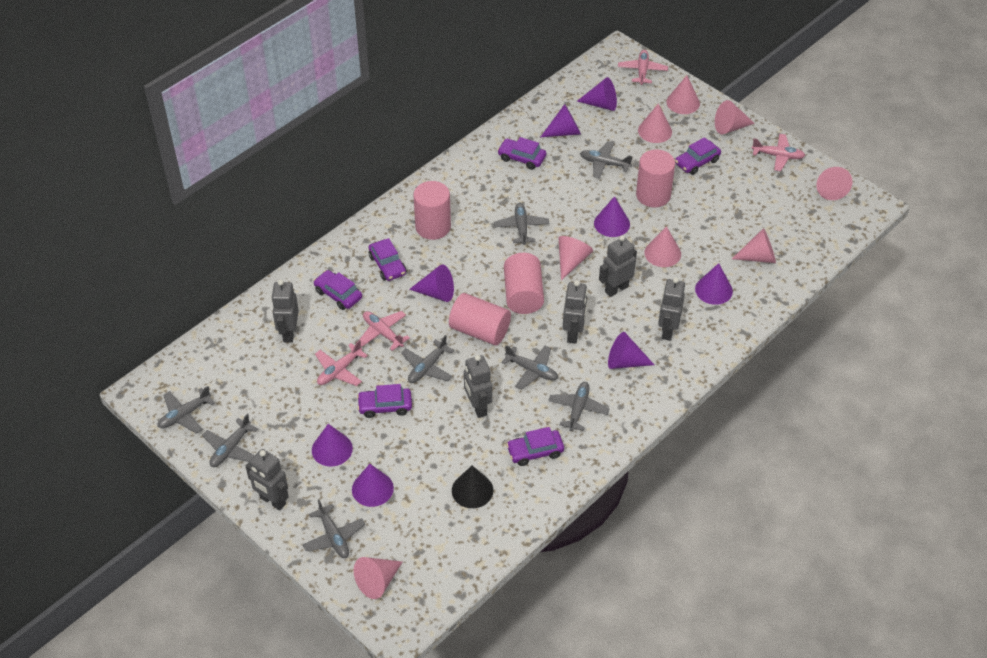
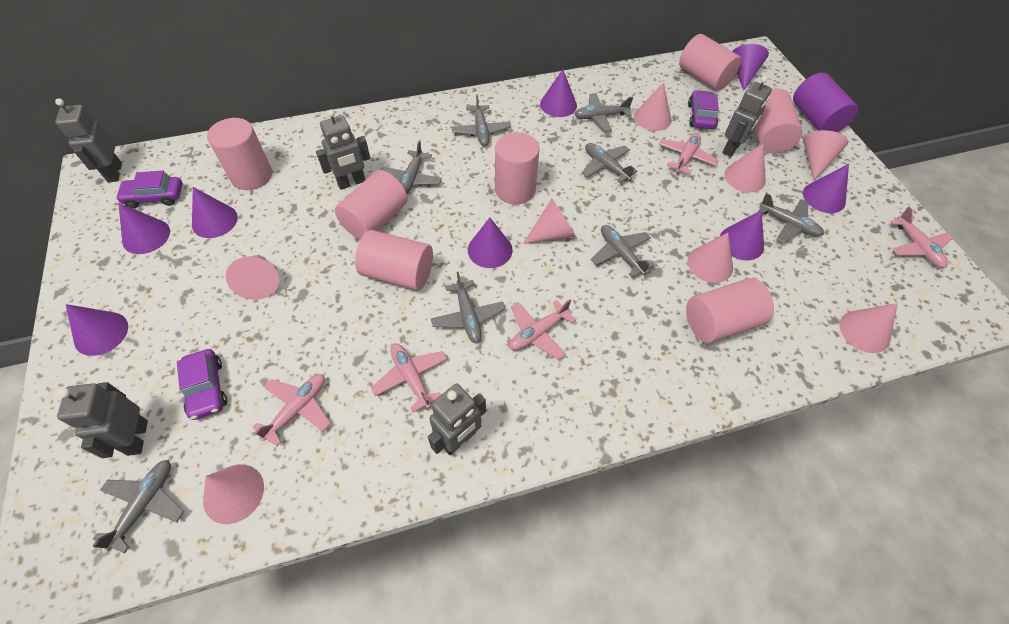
black cone: 1 -> 0
grey robot: 6 -> 5
pink cylinder: 4 -> 7
pink plane: 4 -> 5
purple car: 6 -> 3
purple cylinder: 0 -> 1

